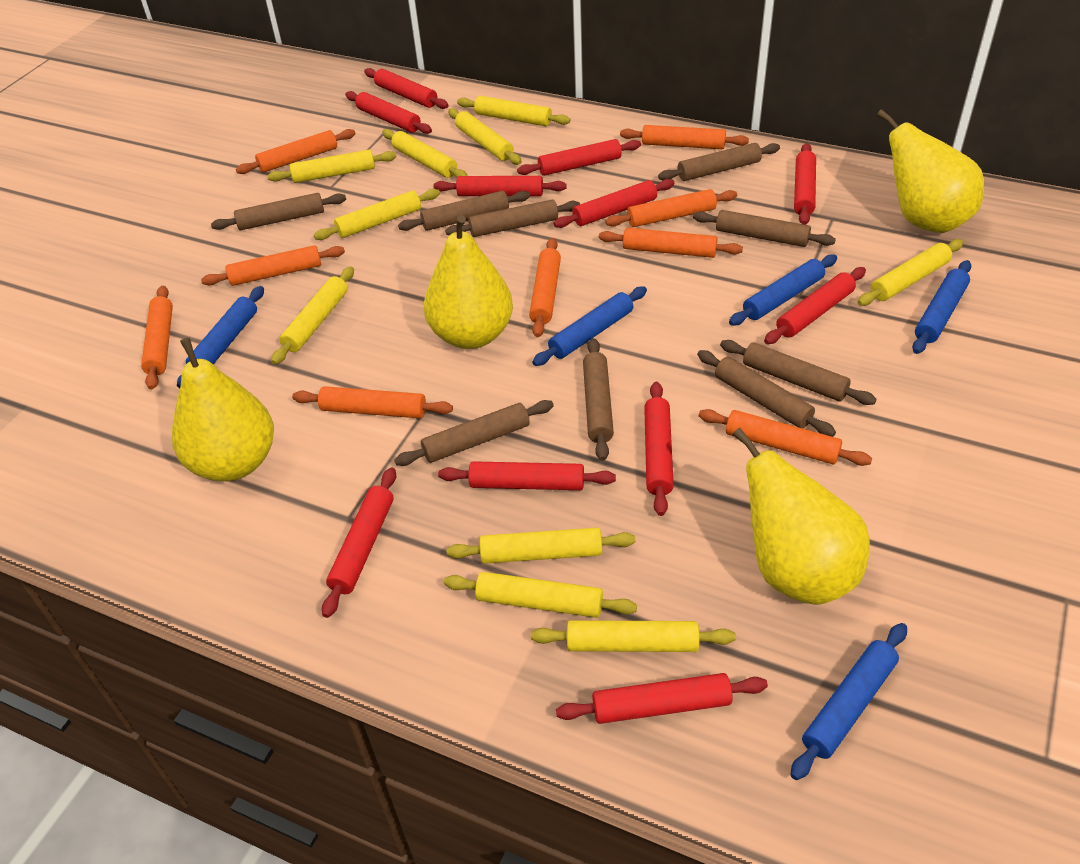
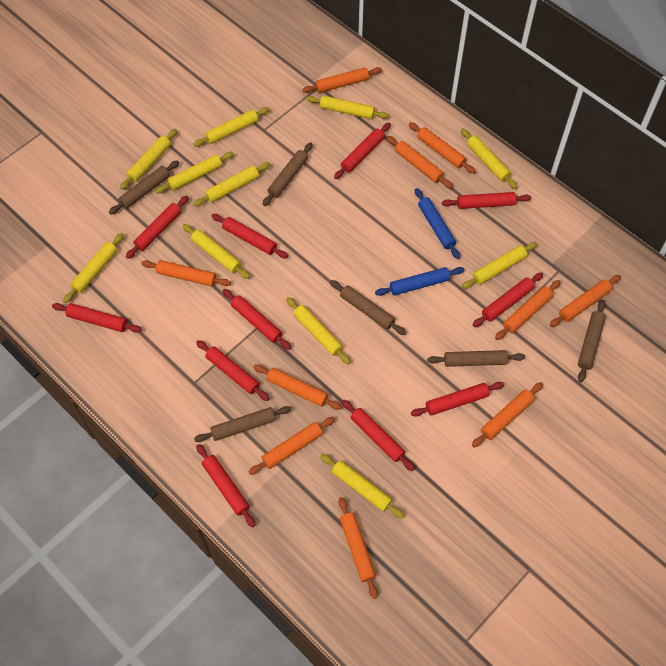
blue rolling pin: 5 -> 2
brown rolling pin: 9 -> 6
orange rolling pin: 9 -> 10
yellow pear: 4 -> 0
yellow rolling pin: 10 -> 11

